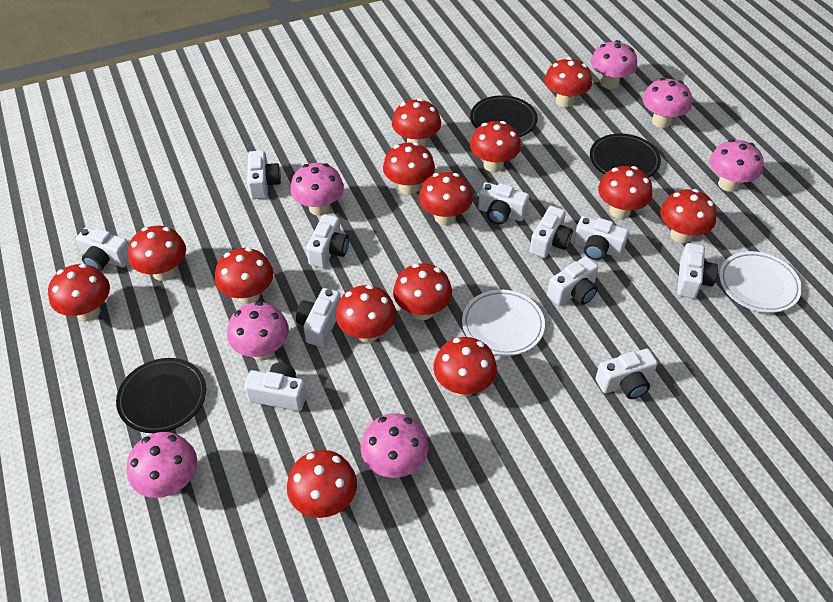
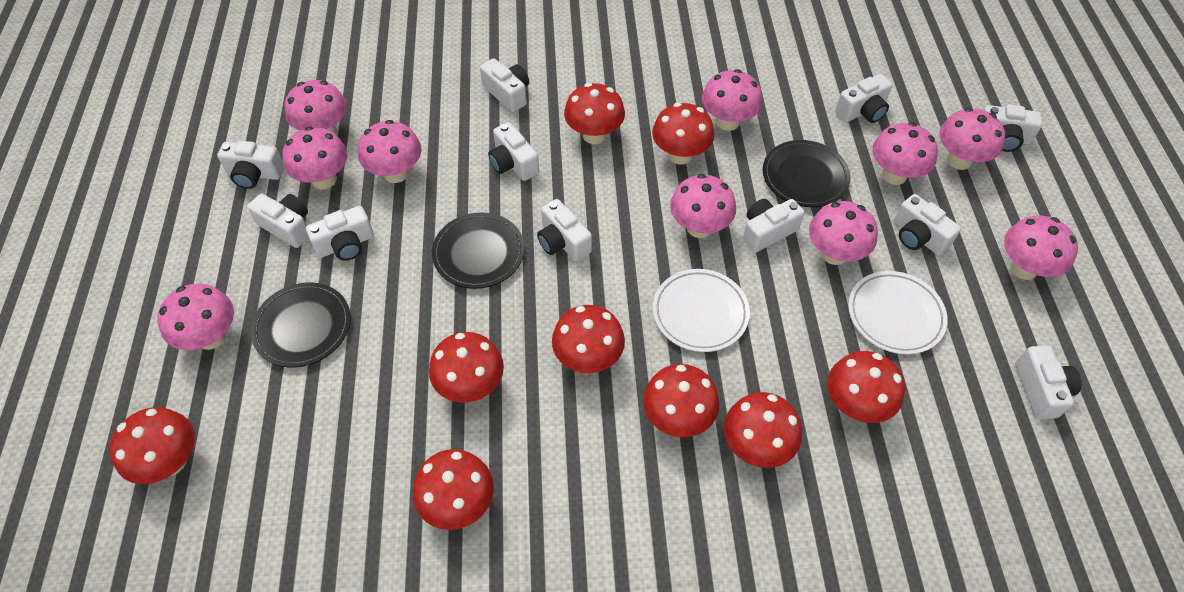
pink mushroom: 7 -> 10
red mushroom: 14 -> 9

